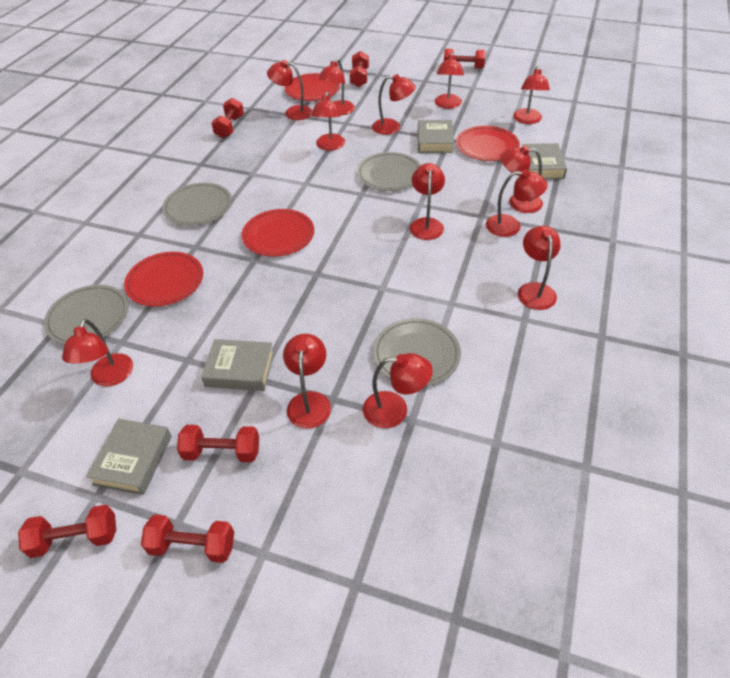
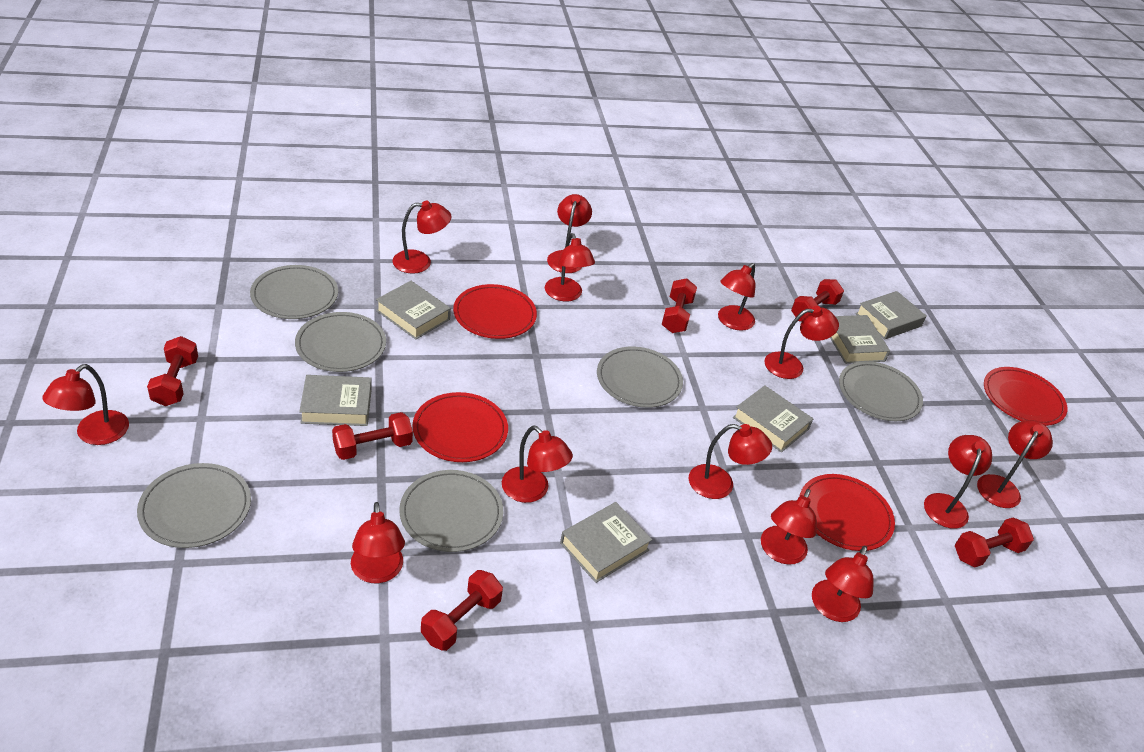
grey book: 4 -> 6
grey plate: 4 -> 6

